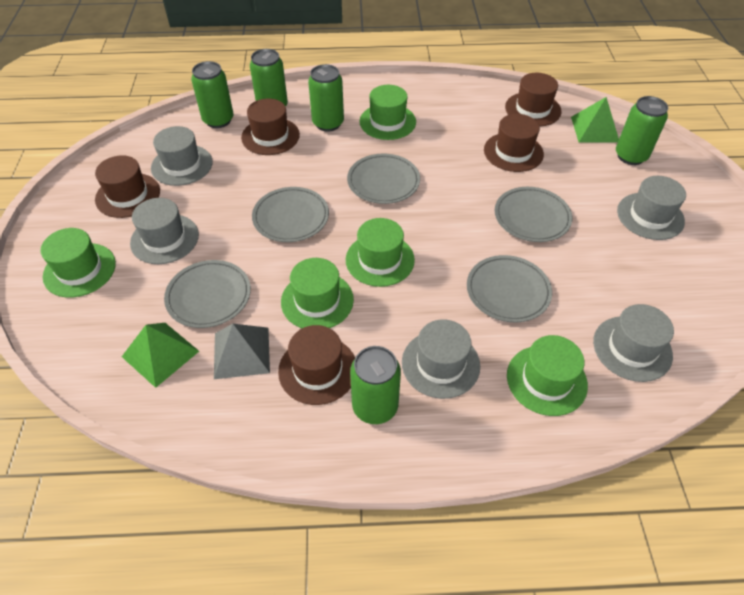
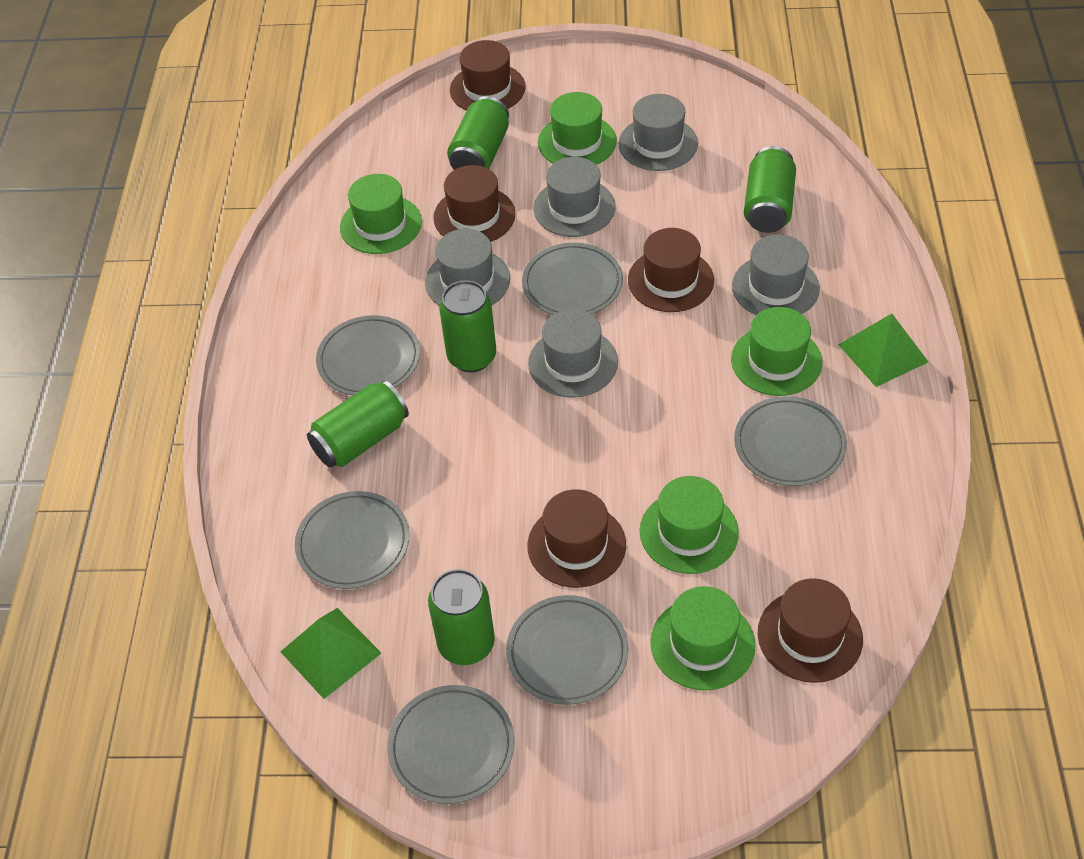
grey plate: 5 -> 6
grey pyramid: 1 -> 0

